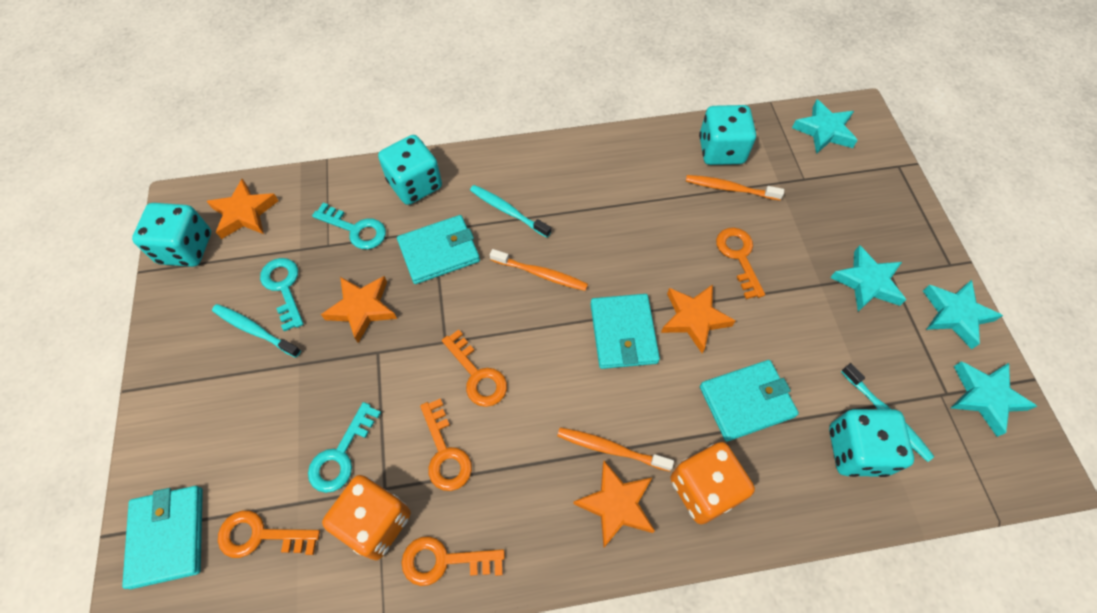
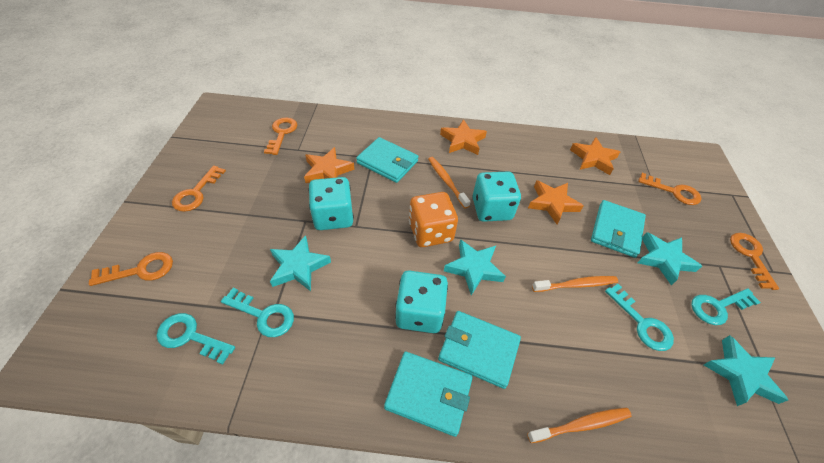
orange dice: 2 -> 1
turquoise dice: 4 -> 3
turquoise key: 3 -> 4
turquoise toothbrush: 3 -> 0

